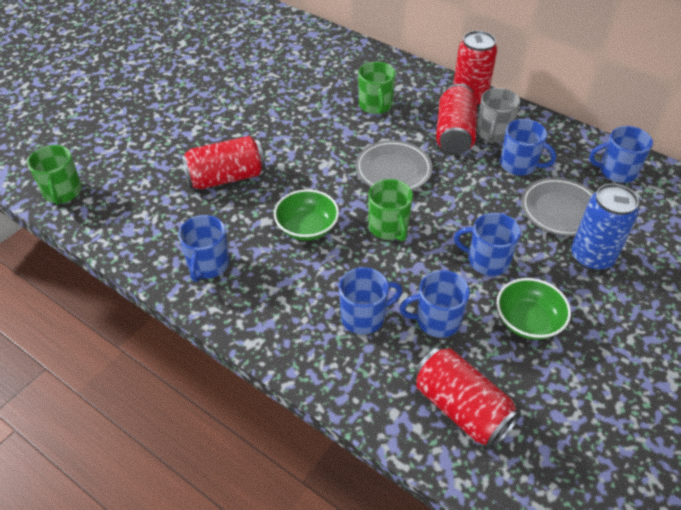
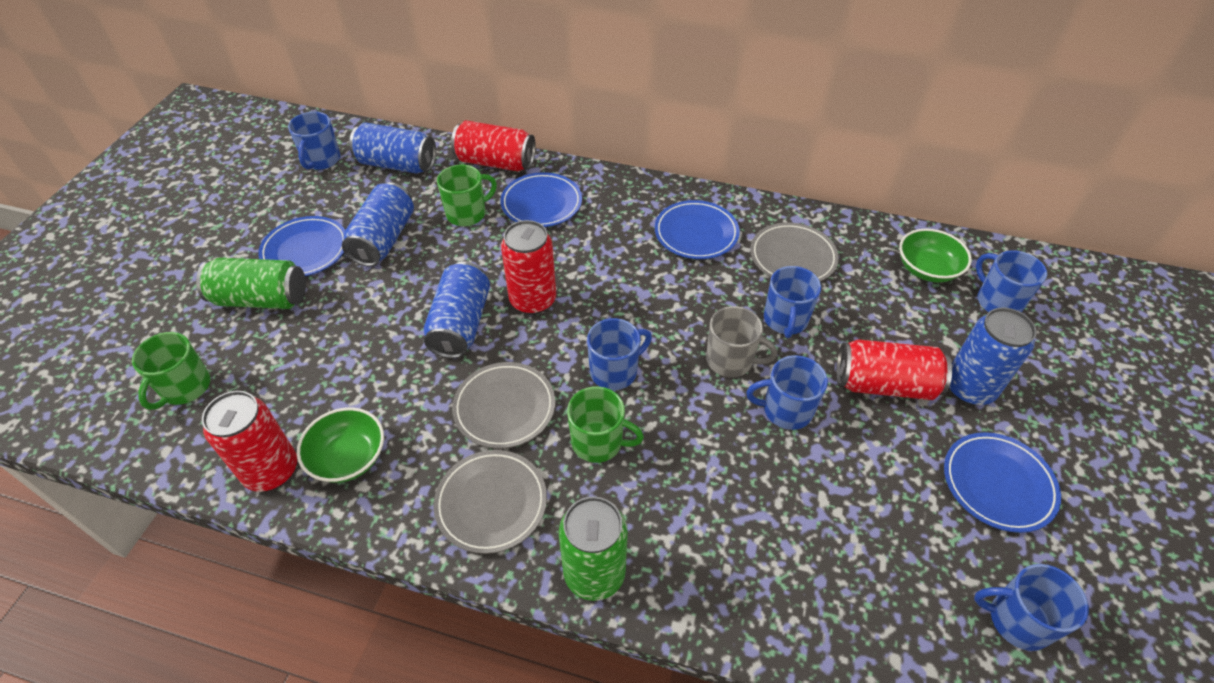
blue can: 1 -> 4
blue plate: 0 -> 4
green can: 0 -> 2
grey plate: 2 -> 3

